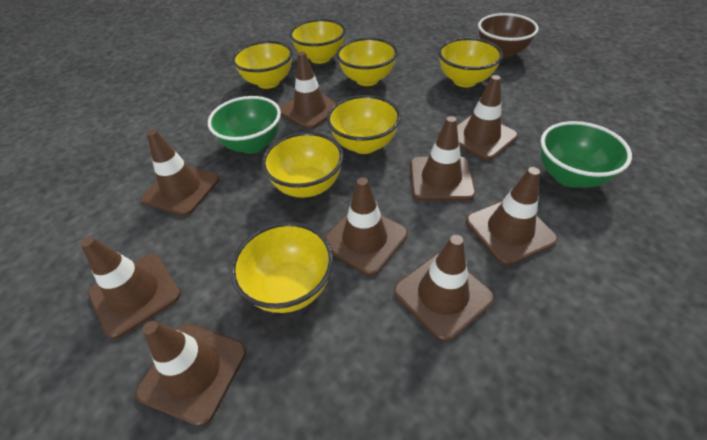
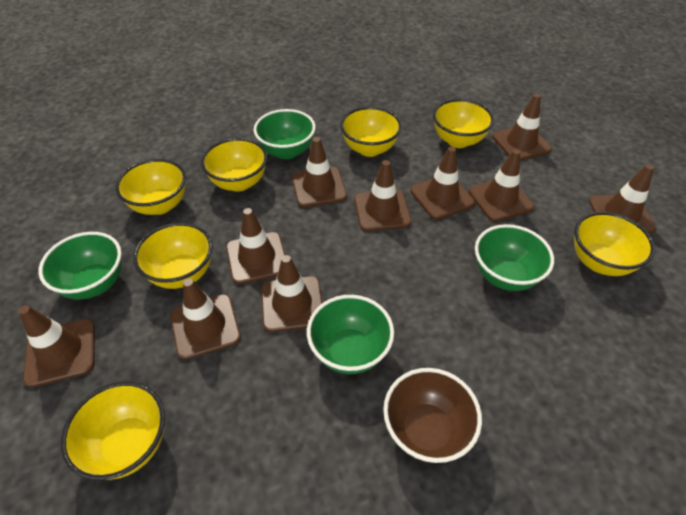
brown traffic cone: 9 -> 10
green bowl: 2 -> 4

